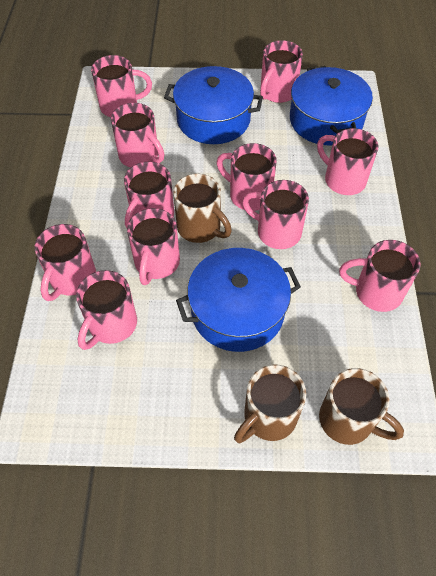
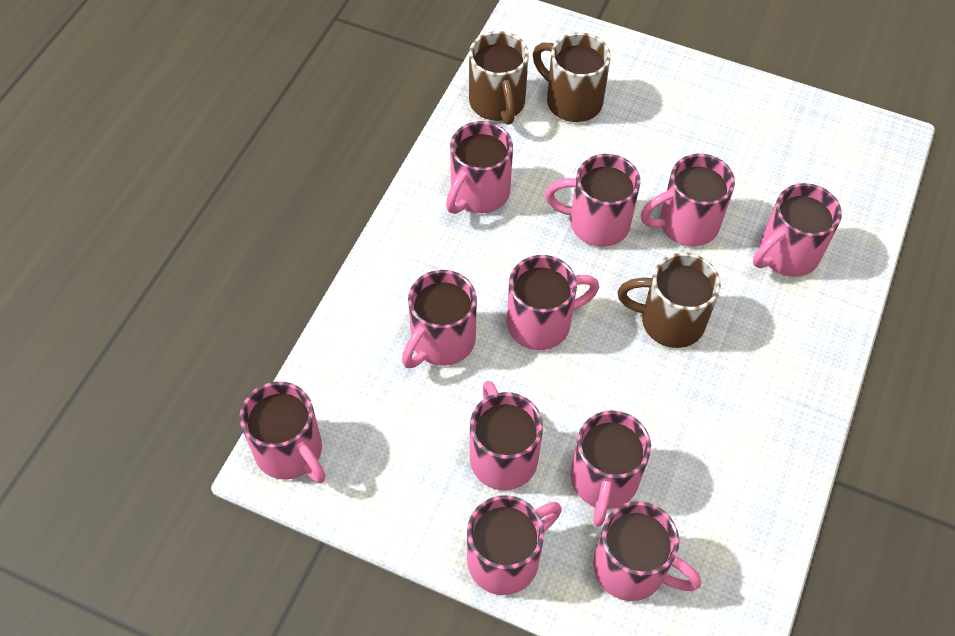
blue pot: 3 -> 0

